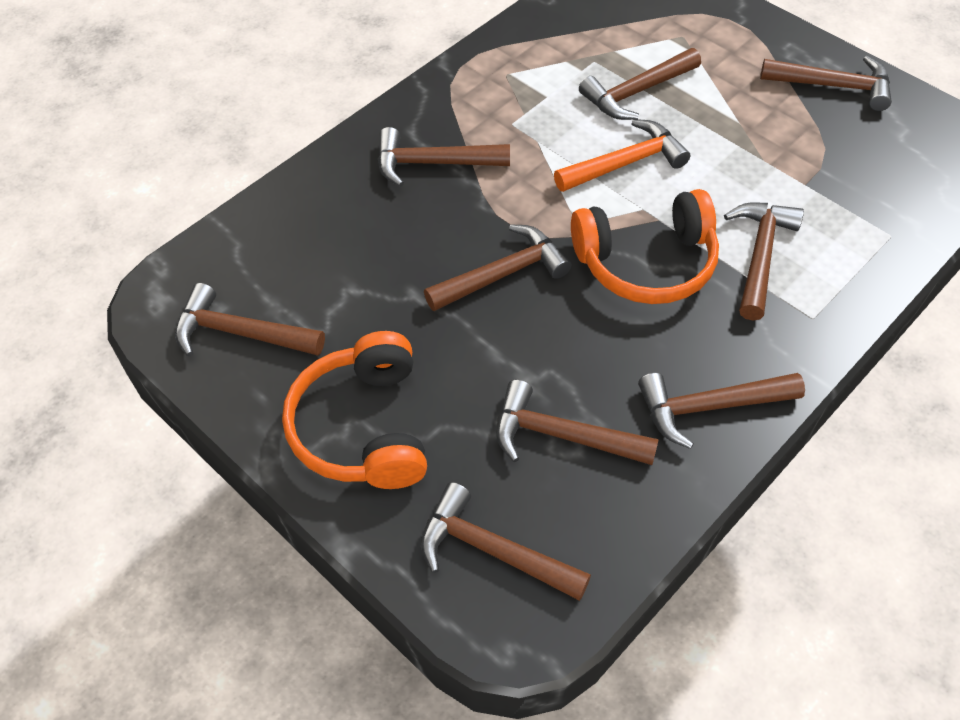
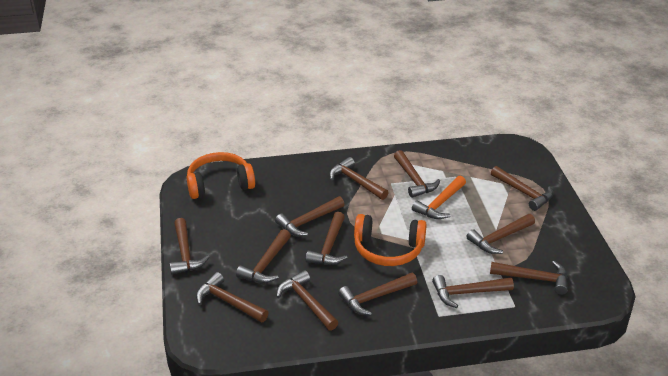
brown hammer: 9 -> 13

